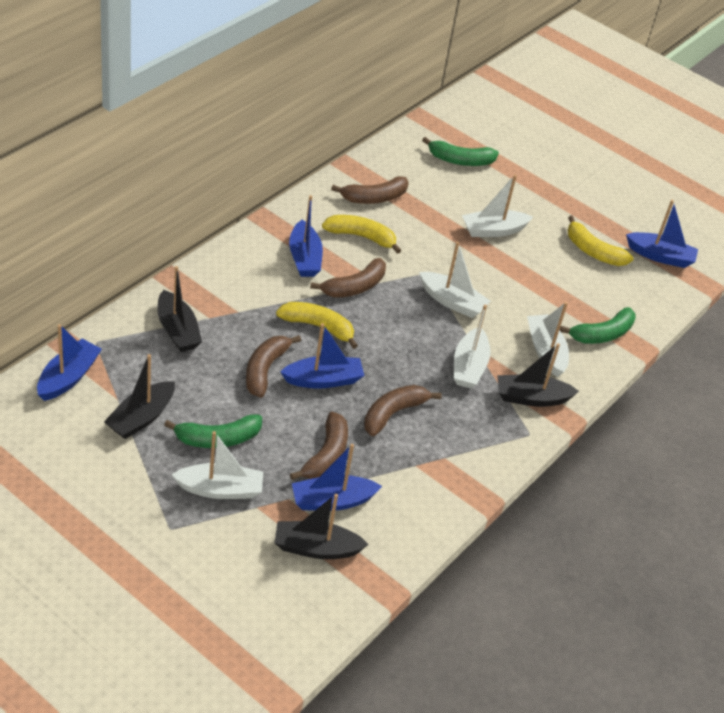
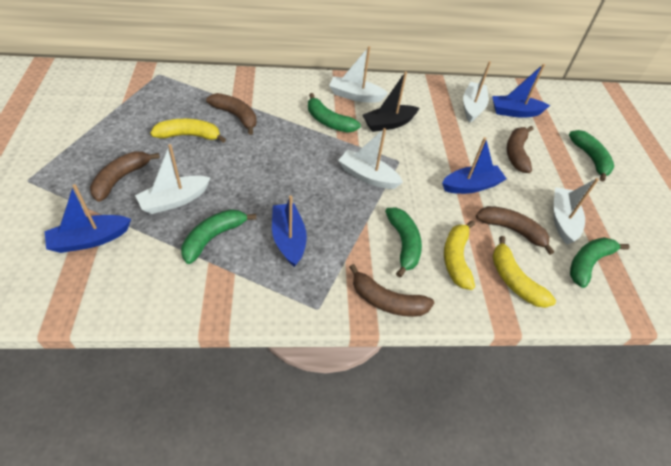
black boat: 4 -> 1
blue boat: 5 -> 4
green banana: 3 -> 5

